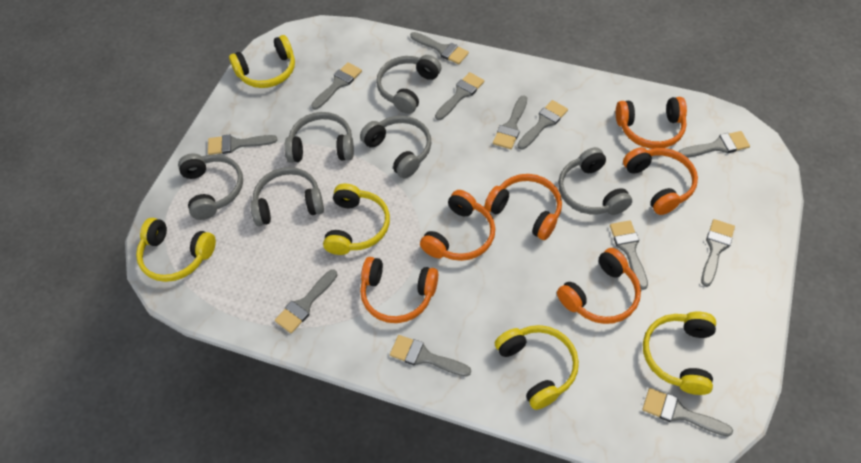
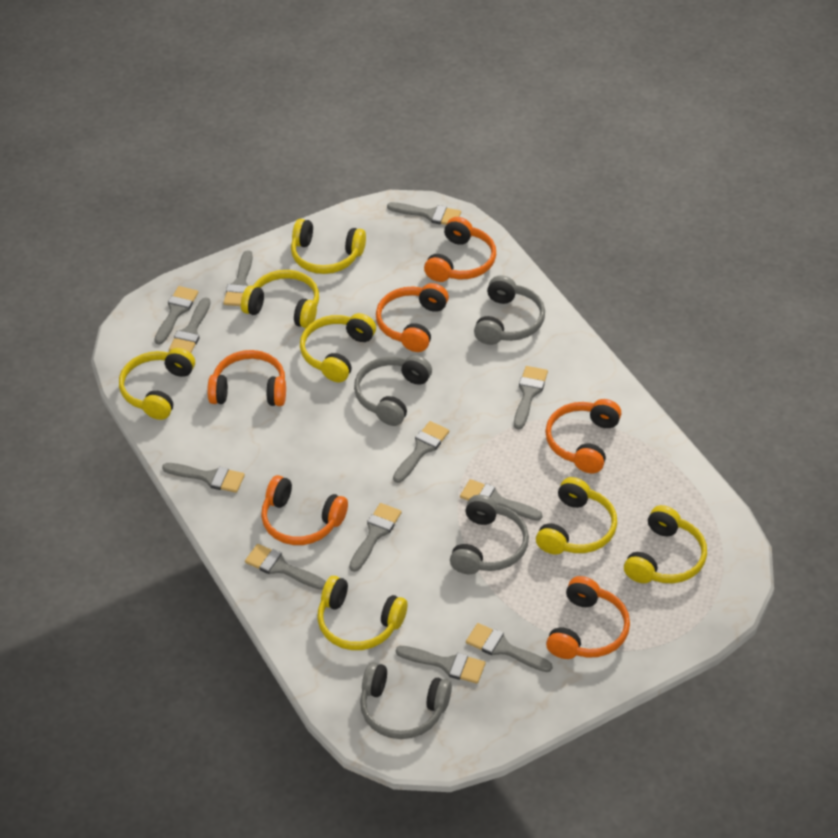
grey headphones: 6 -> 4
yellow headphones: 5 -> 7

